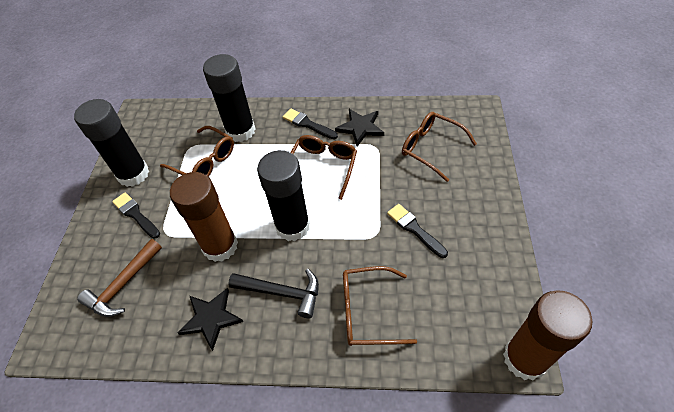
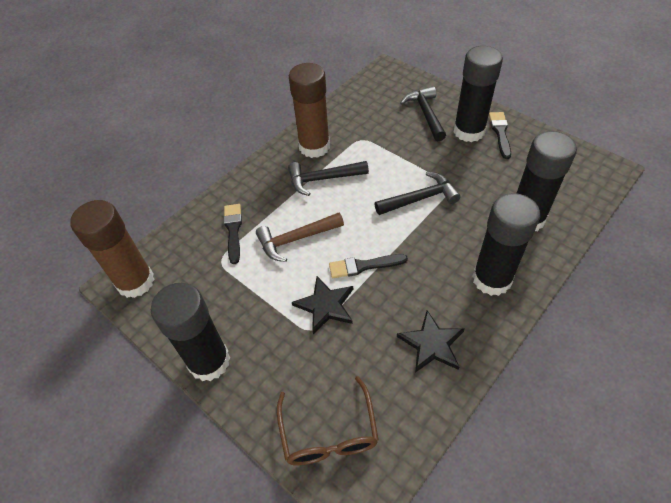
black glue stick: 3 -> 4
black hammer: 1 -> 3
brown glasses: 4 -> 1

